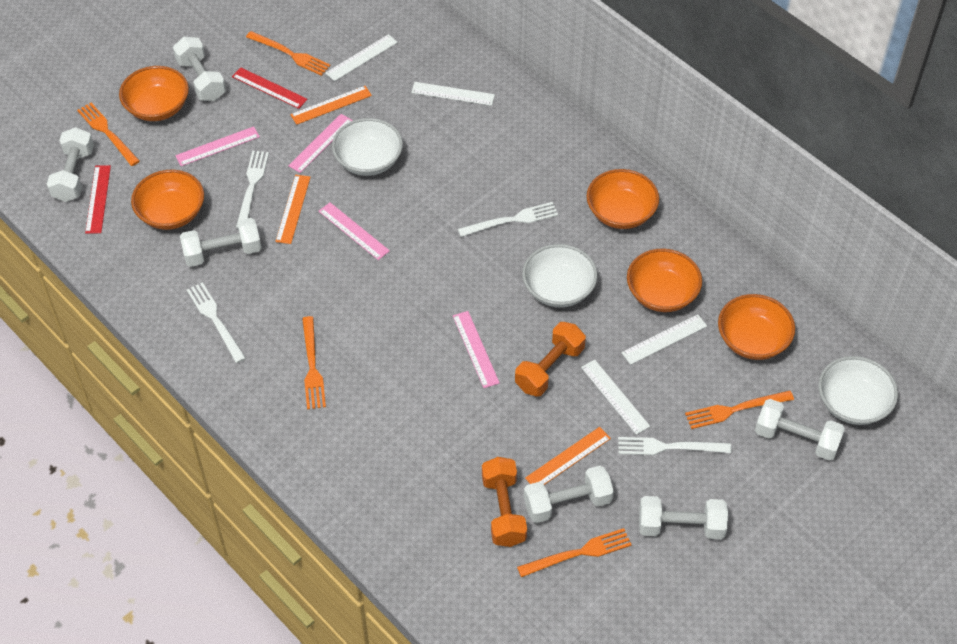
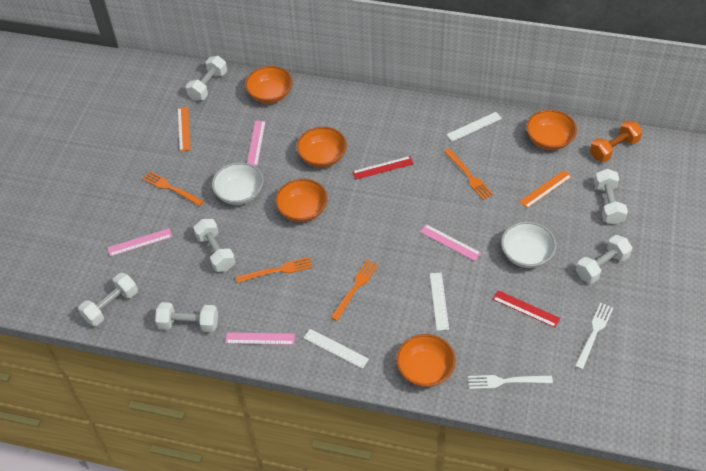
orange dumbbell: 2 -> 1
orange fork: 5 -> 4
orange ruler: 3 -> 2
white bowl: 3 -> 2
white fork: 4 -> 2
white ruler: 4 -> 3

